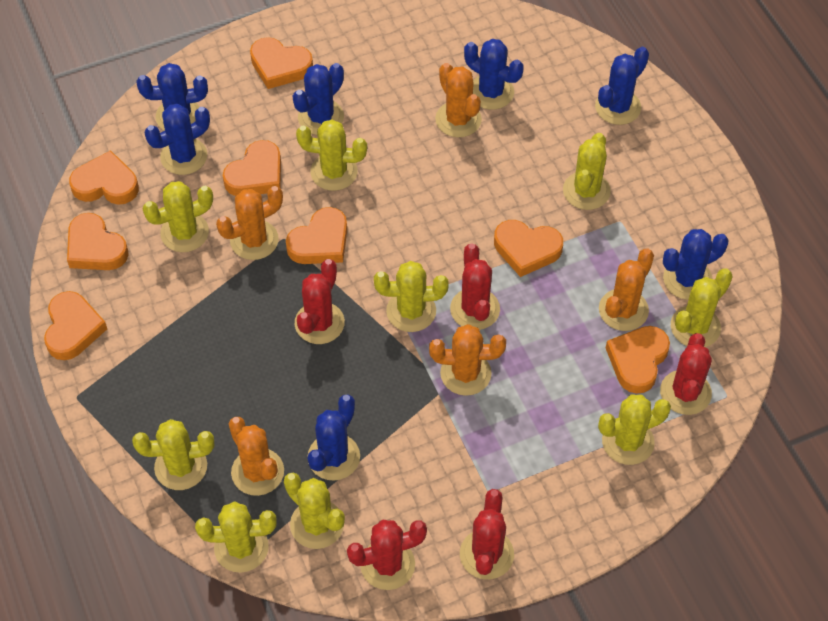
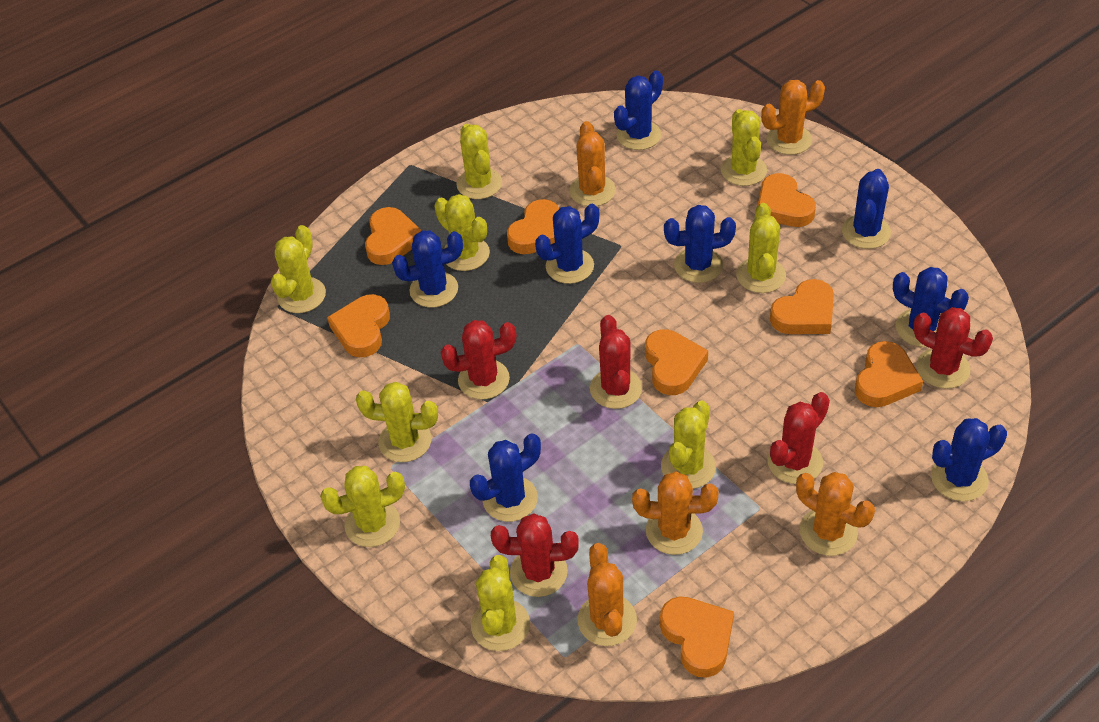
blue cactus: 7 -> 8

